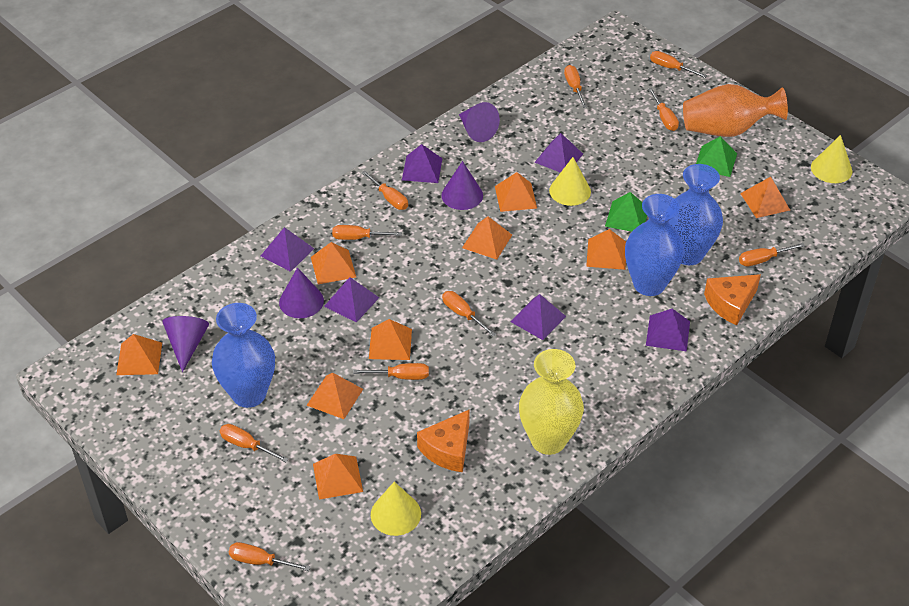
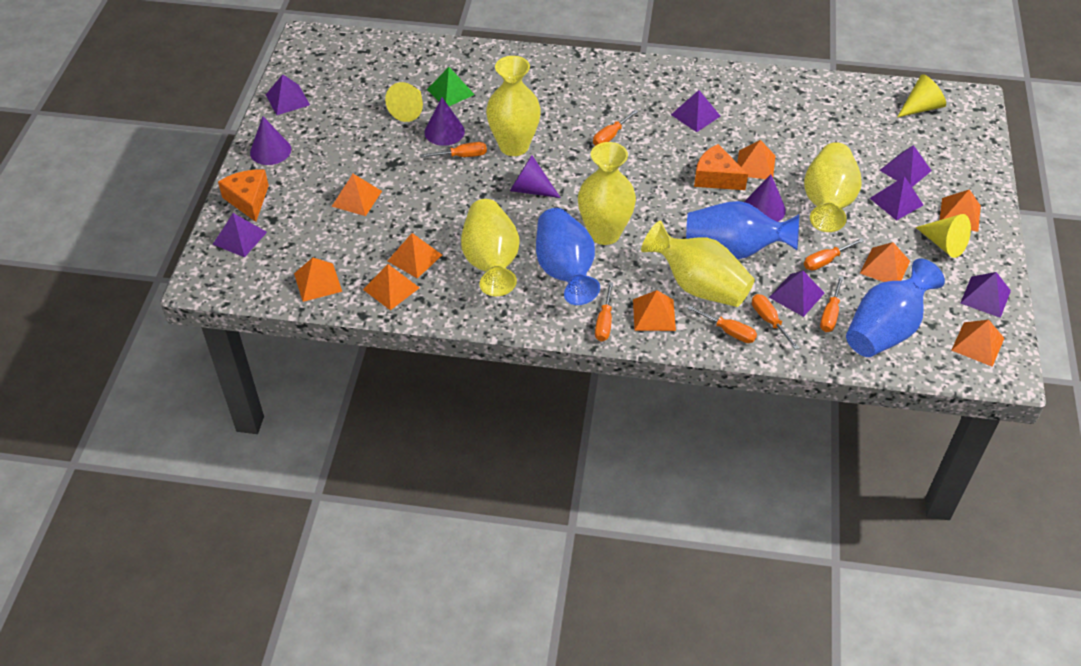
green pyramid: 2 -> 1
orange screwdriver: 10 -> 7
orange vase: 1 -> 0
purple pyramid: 6 -> 7
yellow vase: 1 -> 5

